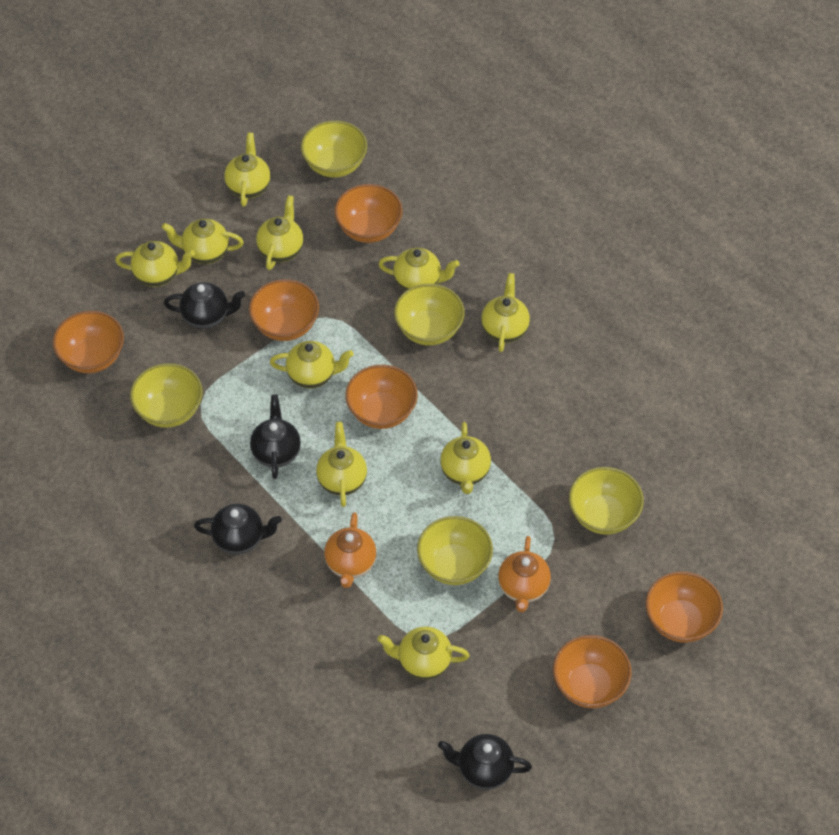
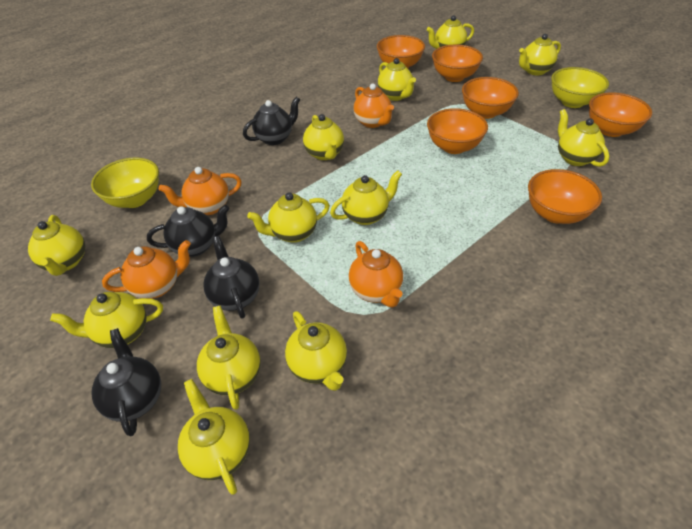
orange teapot: 2 -> 4
yellow bowl: 5 -> 2
yellow teapot: 10 -> 12

